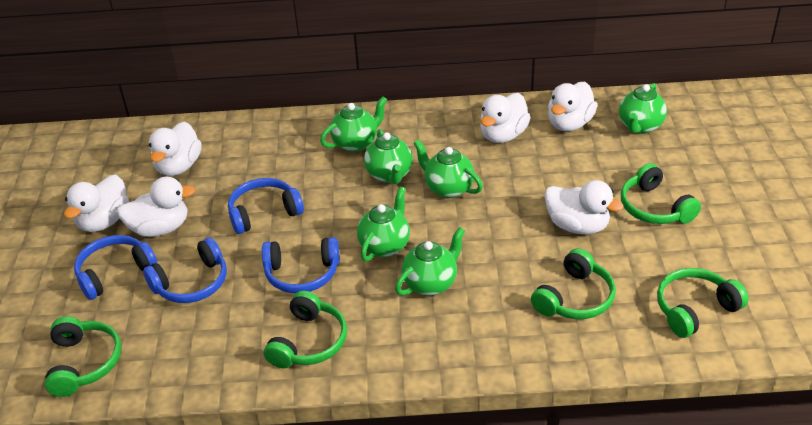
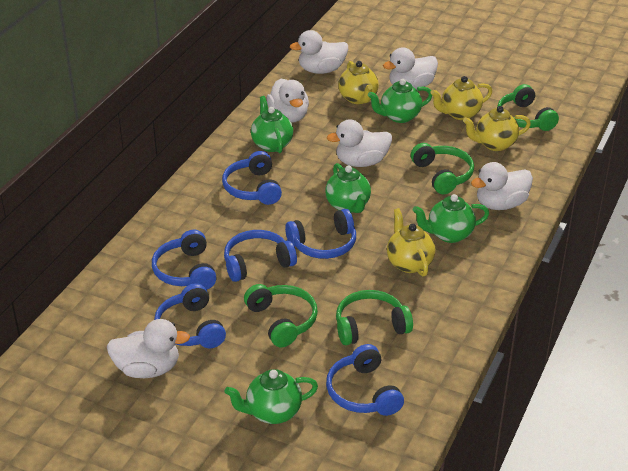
blue headphones: 4 -> 6
green headphones: 5 -> 4
green teapot: 6 -> 5
yellow teapot: 0 -> 4

